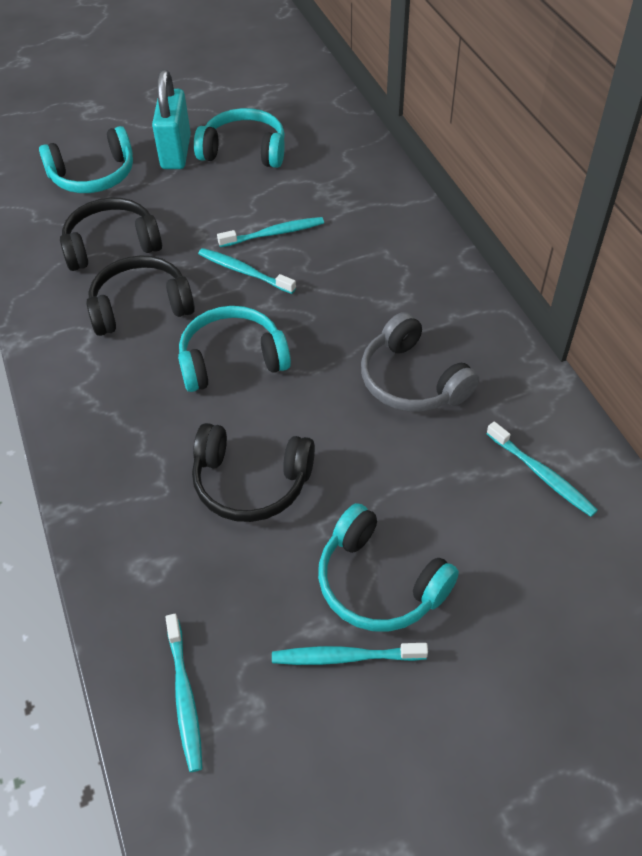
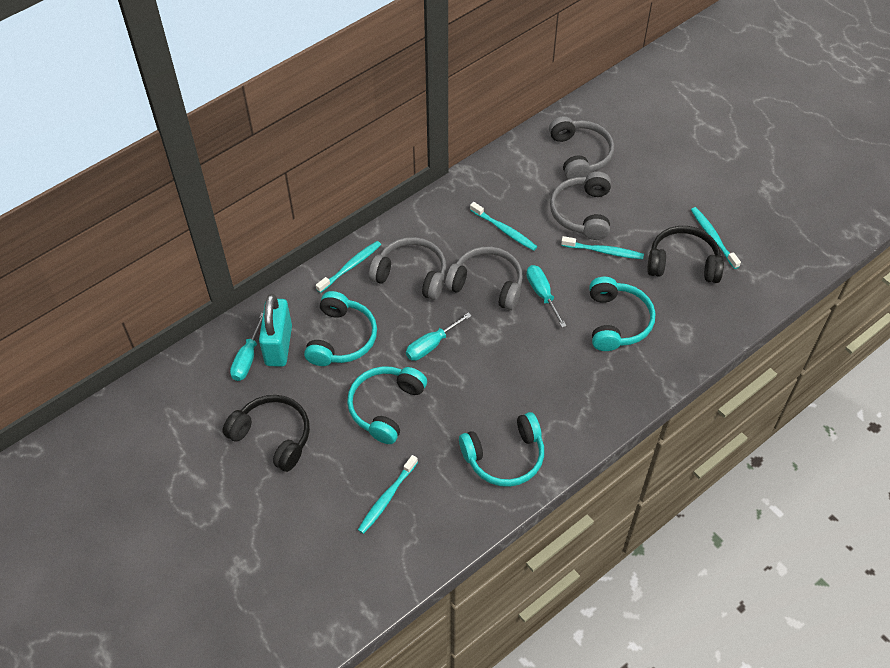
black headphones: 3 -> 2
grey headphones: 1 -> 4
turquoise screwdriver: 0 -> 3

